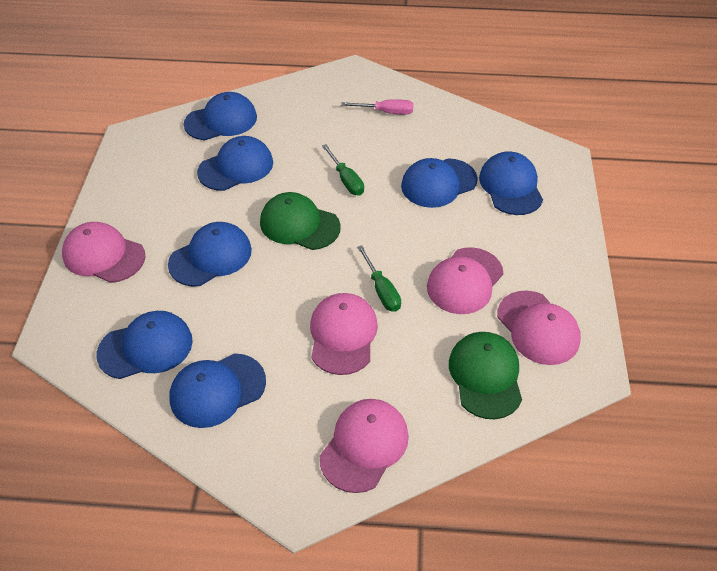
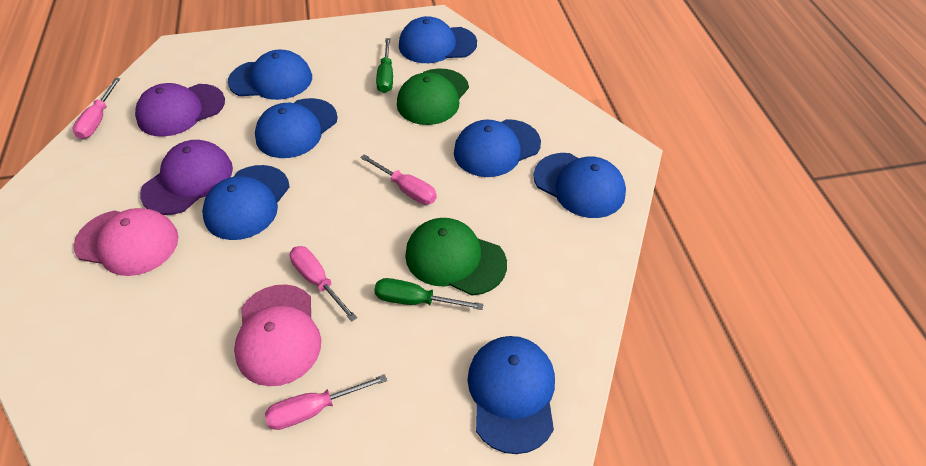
pink cap: 5 -> 2
pink screwdriver: 1 -> 4
purple cap: 0 -> 2

